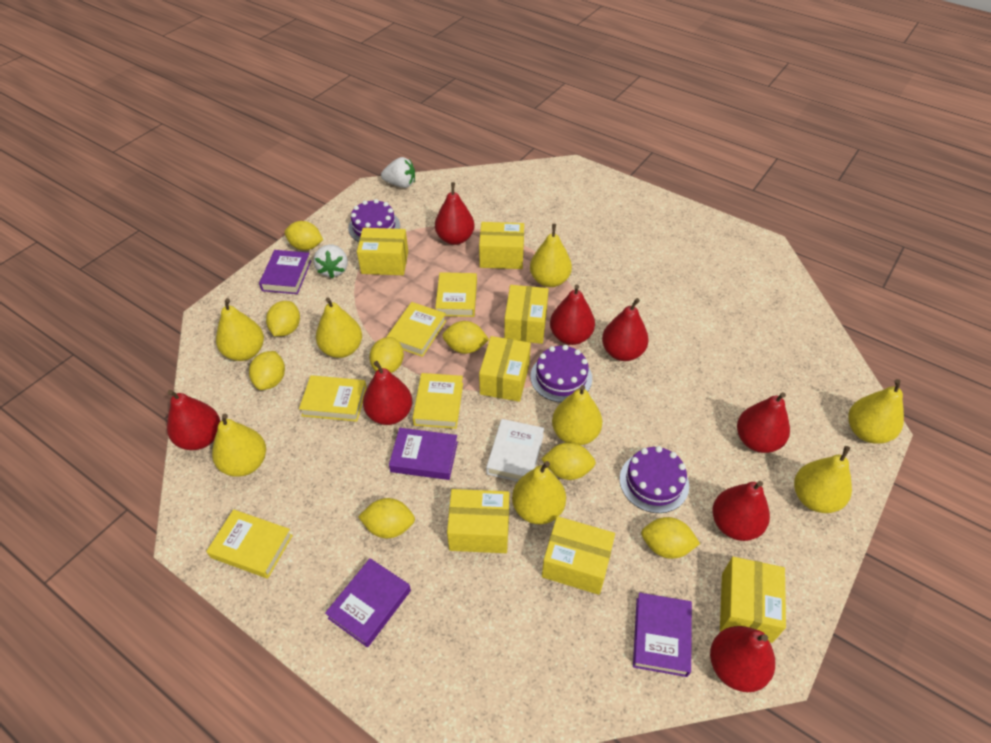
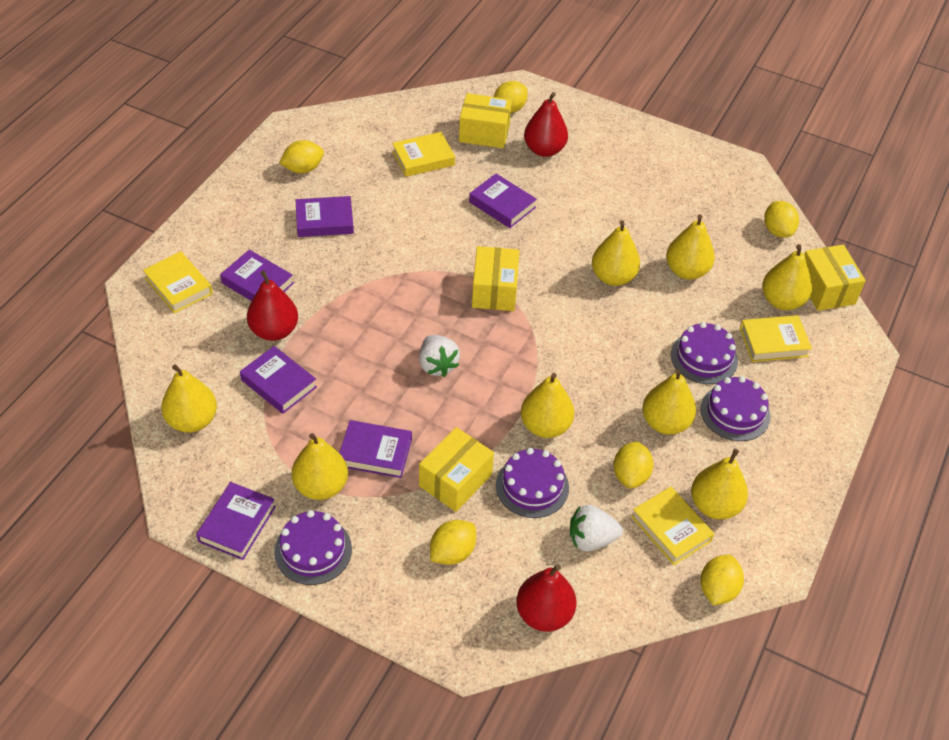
purple book: 4 -> 6
purple cake: 3 -> 4
red pear: 8 -> 3
white book: 1 -> 0
yellow book: 5 -> 4
yellow box: 7 -> 4
yellow lemon: 8 -> 6

